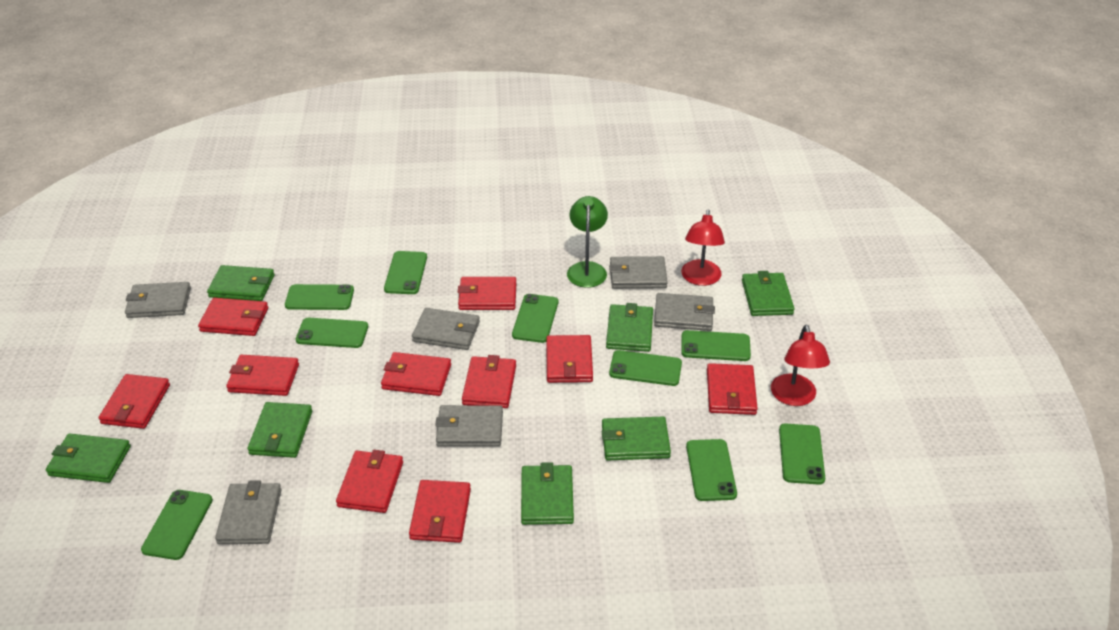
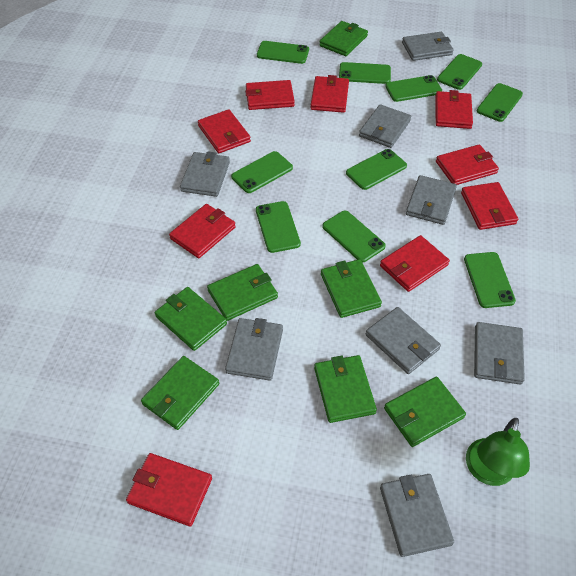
green phone: 9 -> 10
grey wallet: 6 -> 8
red lamp: 2 -> 0
red wallet: 10 -> 9

